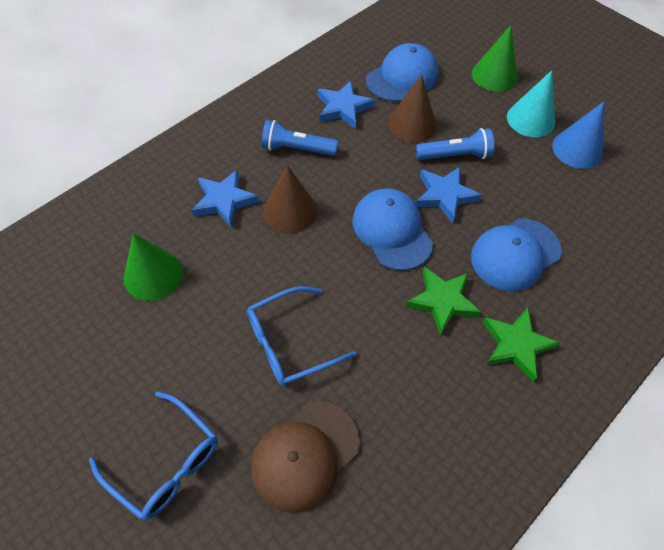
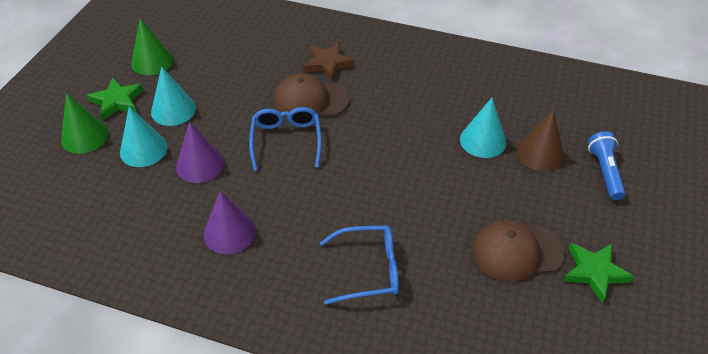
blue cap: 3 -> 0
blue cone: 1 -> 0
blue flashlight: 2 -> 1
blue star: 3 -> 0
brown cap: 1 -> 2
brown cone: 2 -> 1
brown star: 0 -> 1
purple cone: 0 -> 2
turquoise cone: 1 -> 3

